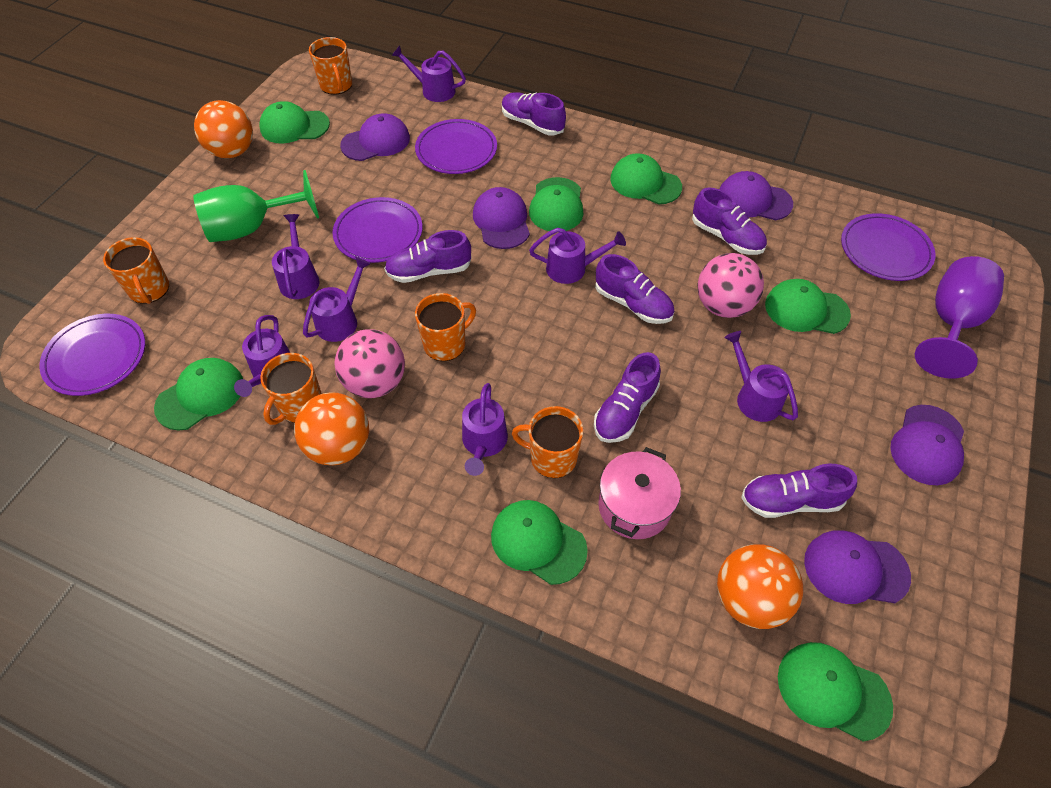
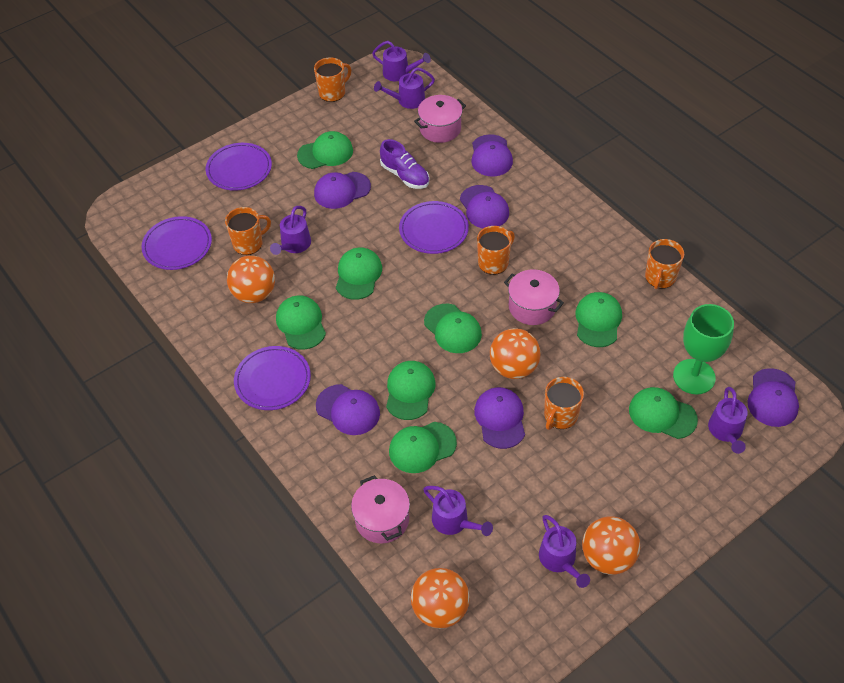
green cap: 7 -> 8
orange ball: 3 -> 4
pink ball: 2 -> 0
pink pot: 1 -> 3
purple cap: 5 -> 6
purple goblet: 1 -> 0
purple shoe: 6 -> 1
purple watering can: 7 -> 6

